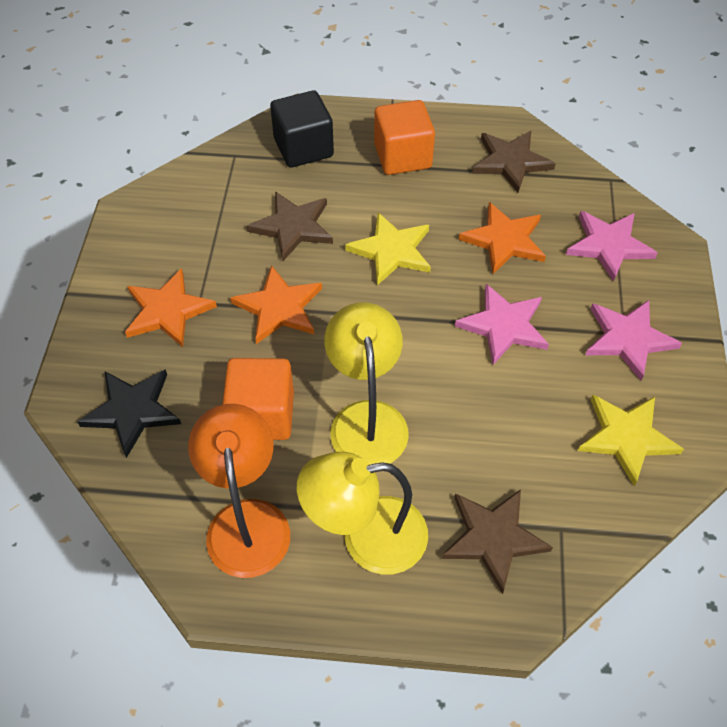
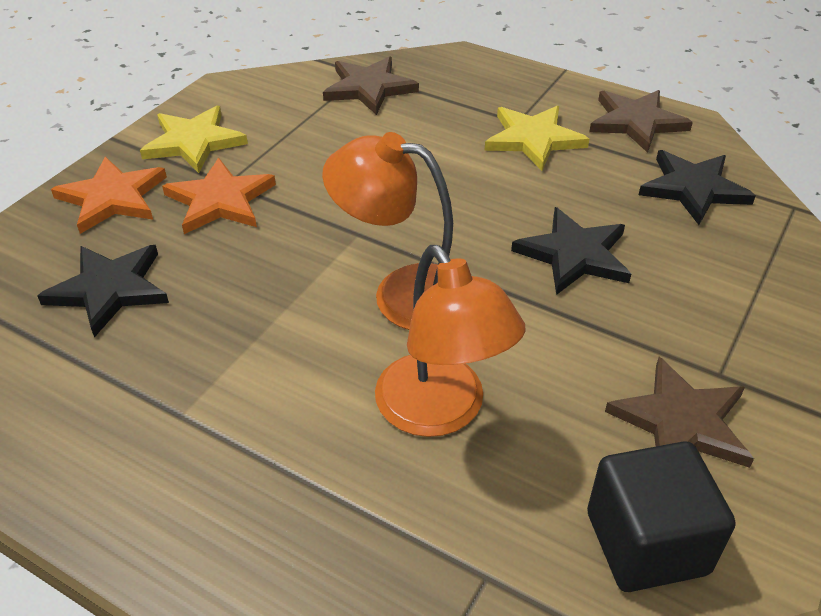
black star: 1 -> 3
orange cube: 2 -> 0
orange lamp: 1 -> 2
orange star: 3 -> 2
pink star: 3 -> 0
yellow lamp: 2 -> 0

